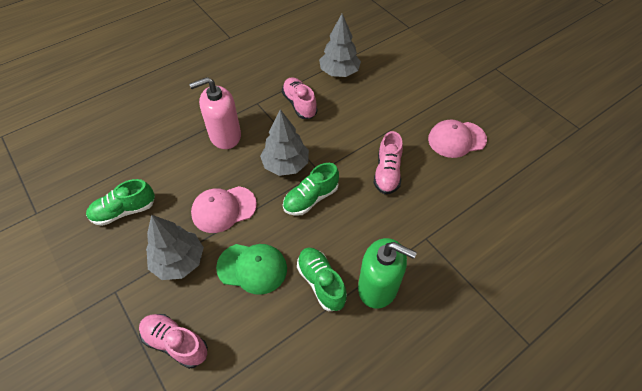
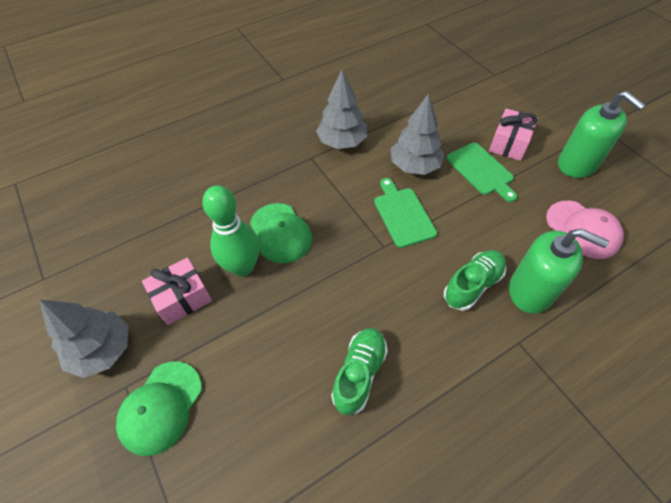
green bowling pin: 0 -> 1
green cap: 1 -> 2
green cutting board: 0 -> 2
green shoe: 3 -> 2
green soap dispenser: 1 -> 2
pink cap: 2 -> 1
pink gift: 0 -> 2
pink shoe: 3 -> 0
pink soap dispenser: 1 -> 0

